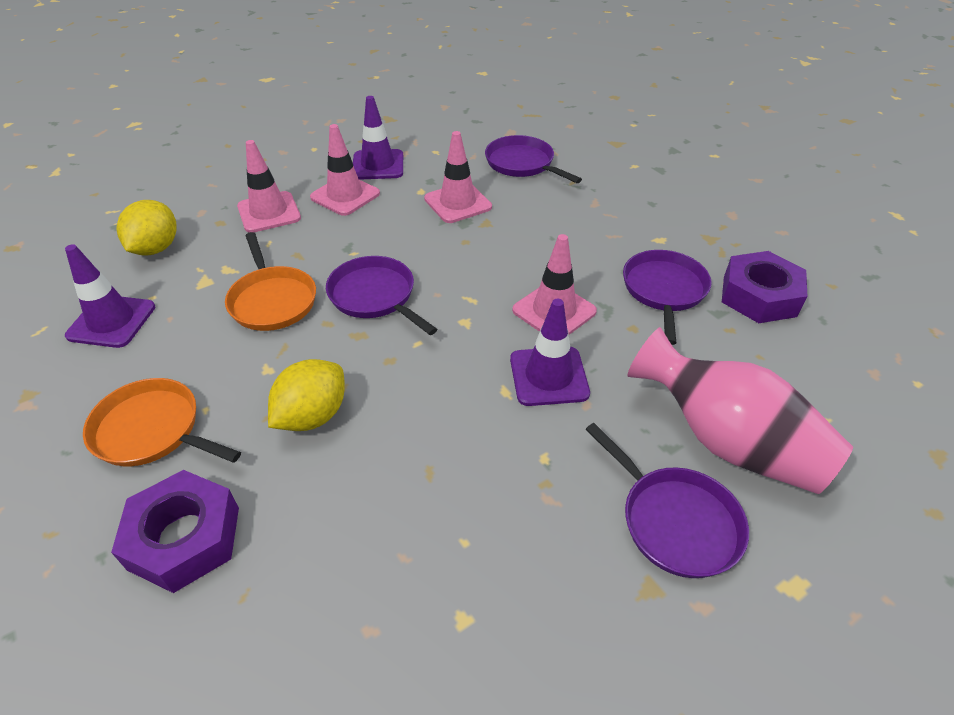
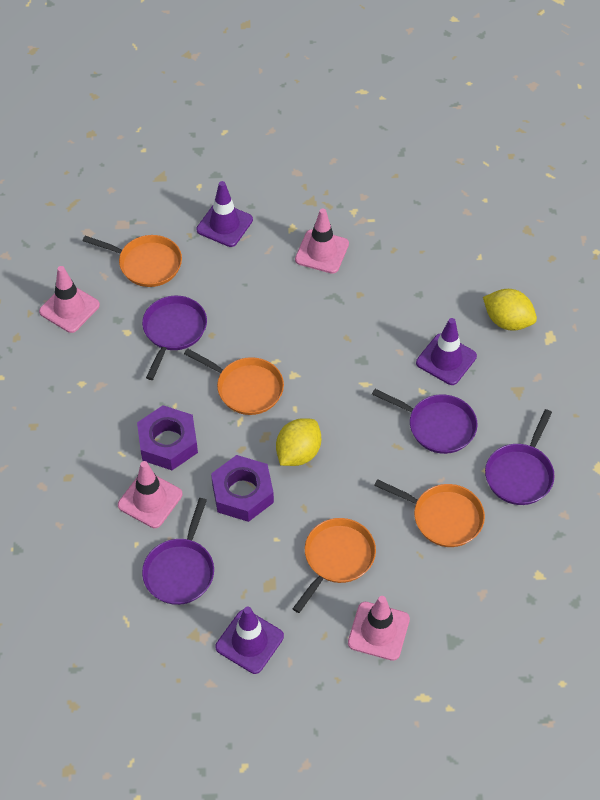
orange pan: 2 -> 4
pink vase: 1 -> 0

